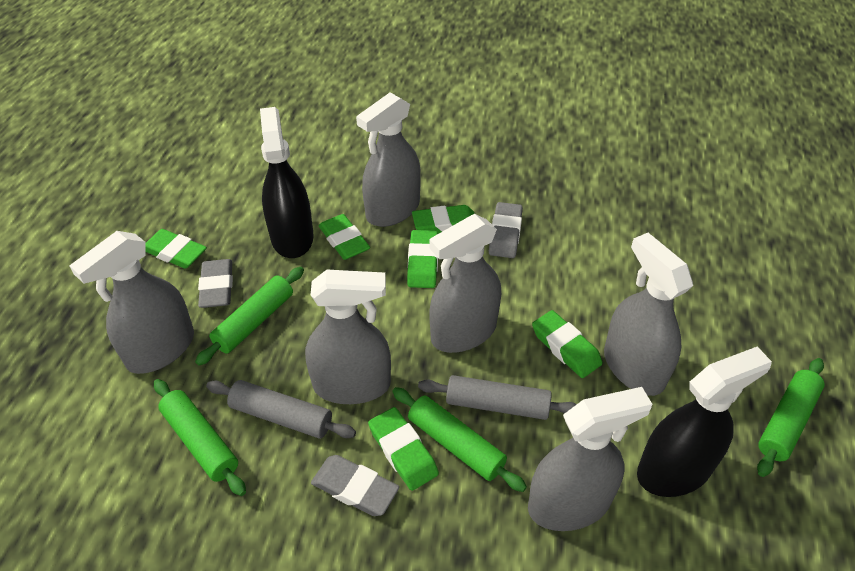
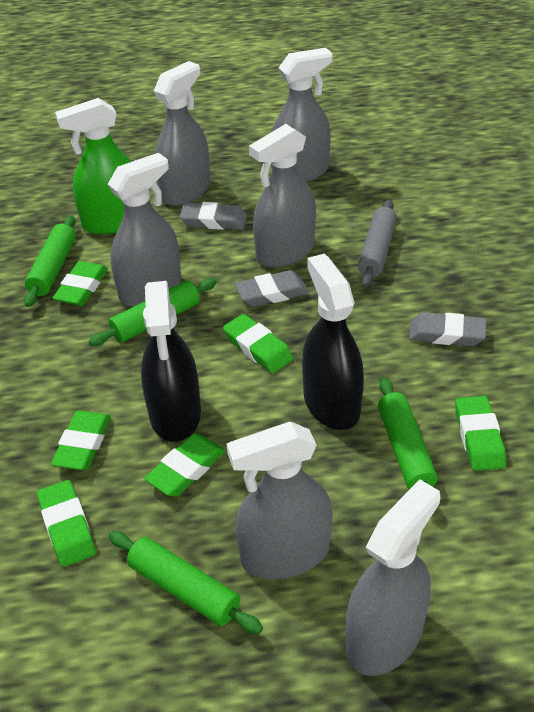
green spray bottle: 0 -> 1
grey rolling pin: 2 -> 1

